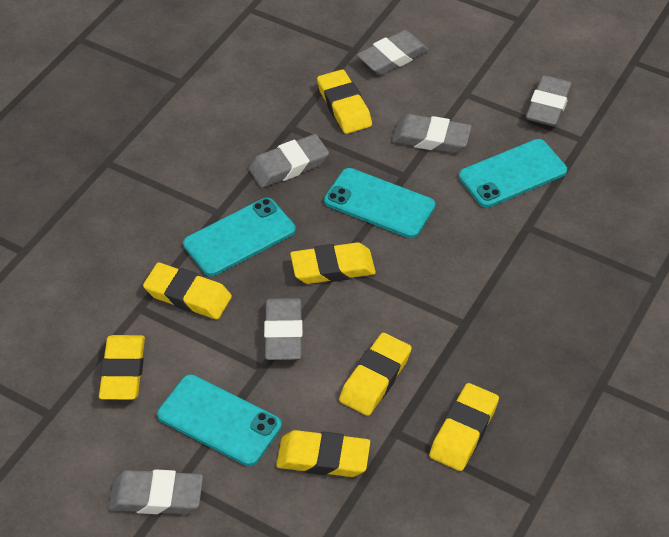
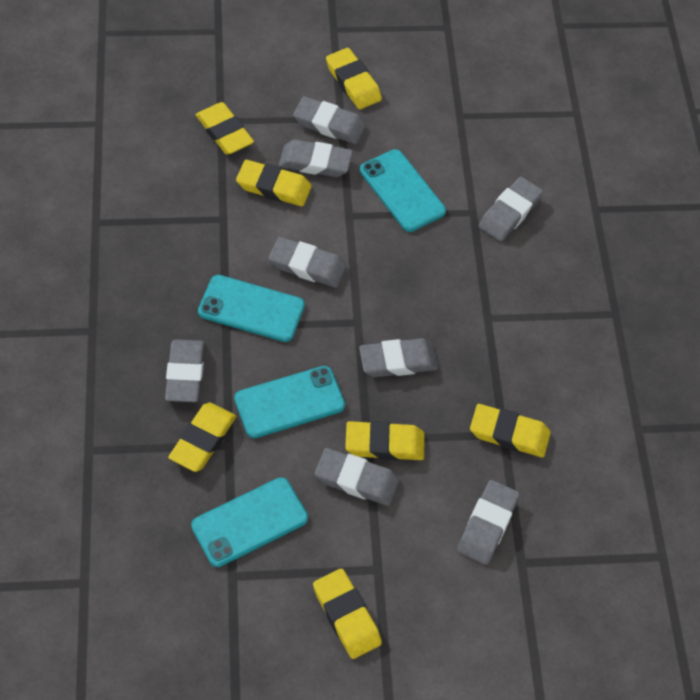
grey eraser: 6 -> 8

